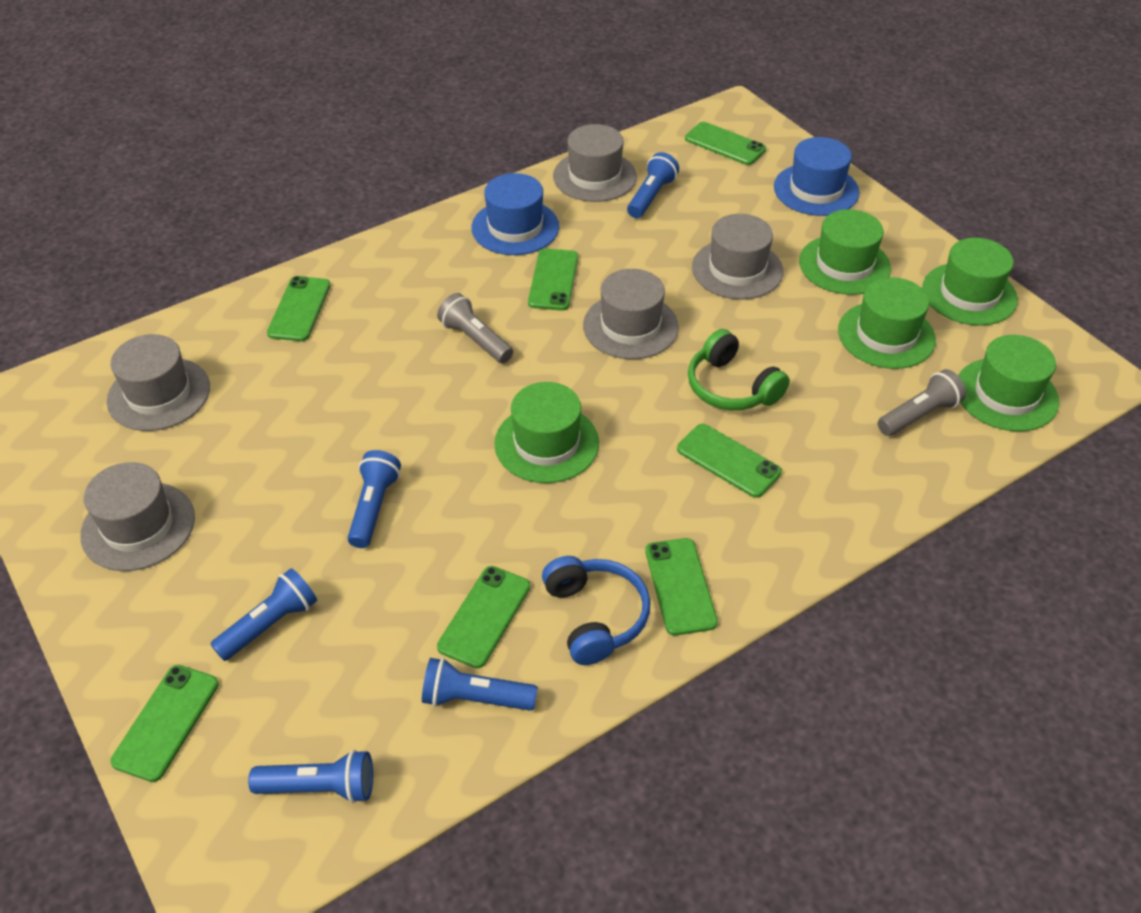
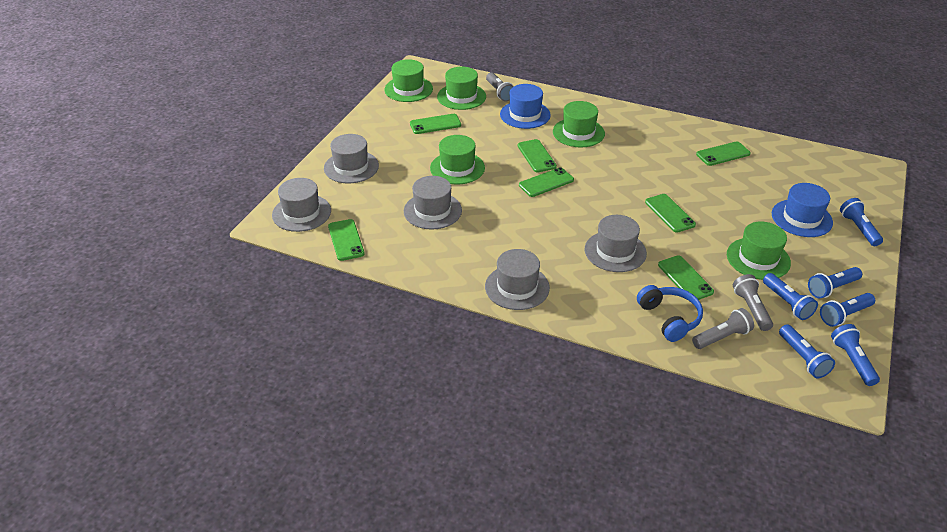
blue flashlight: 5 -> 6
green headphones: 1 -> 0
grey flashlight: 2 -> 3

